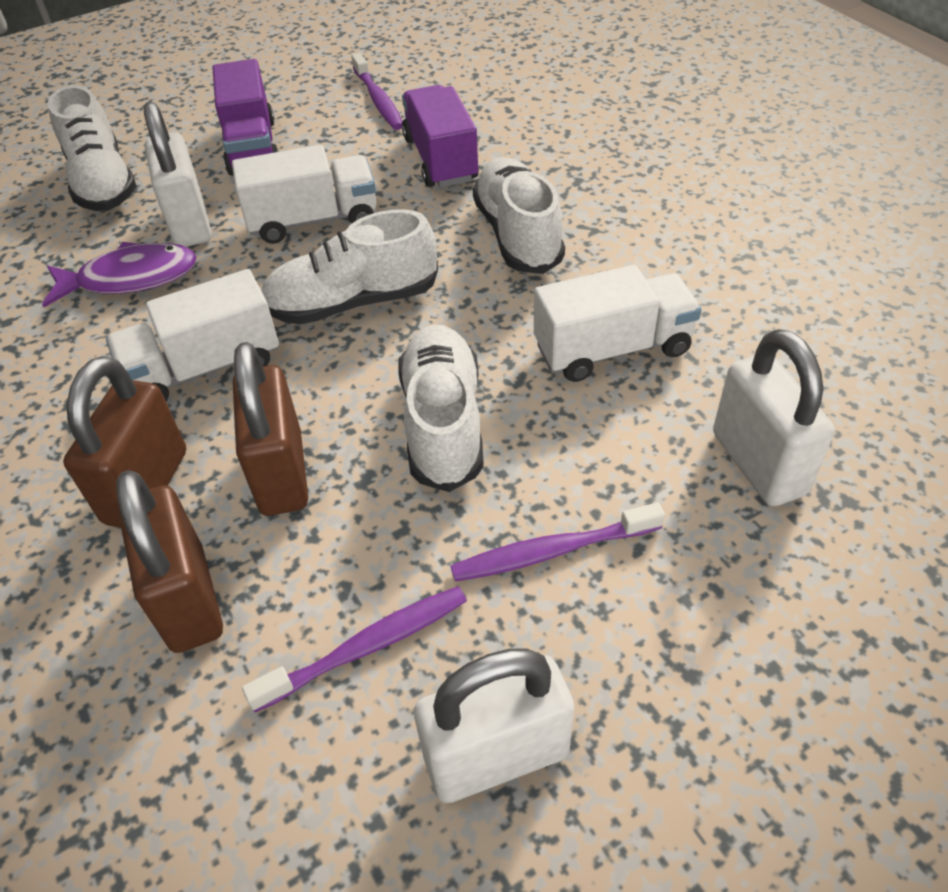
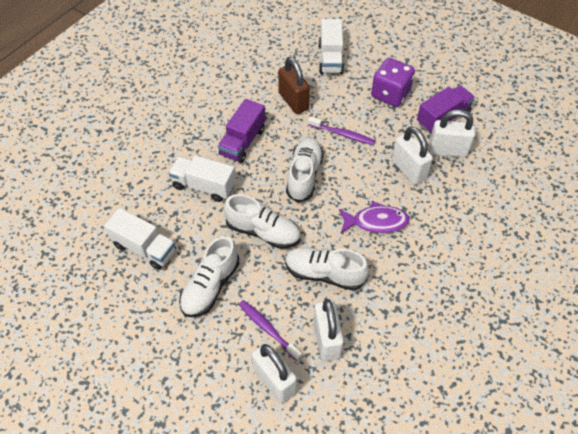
brown padlock: 3 -> 1
purple dice: 0 -> 1
purple toothbrush: 3 -> 2
white padlock: 3 -> 4

